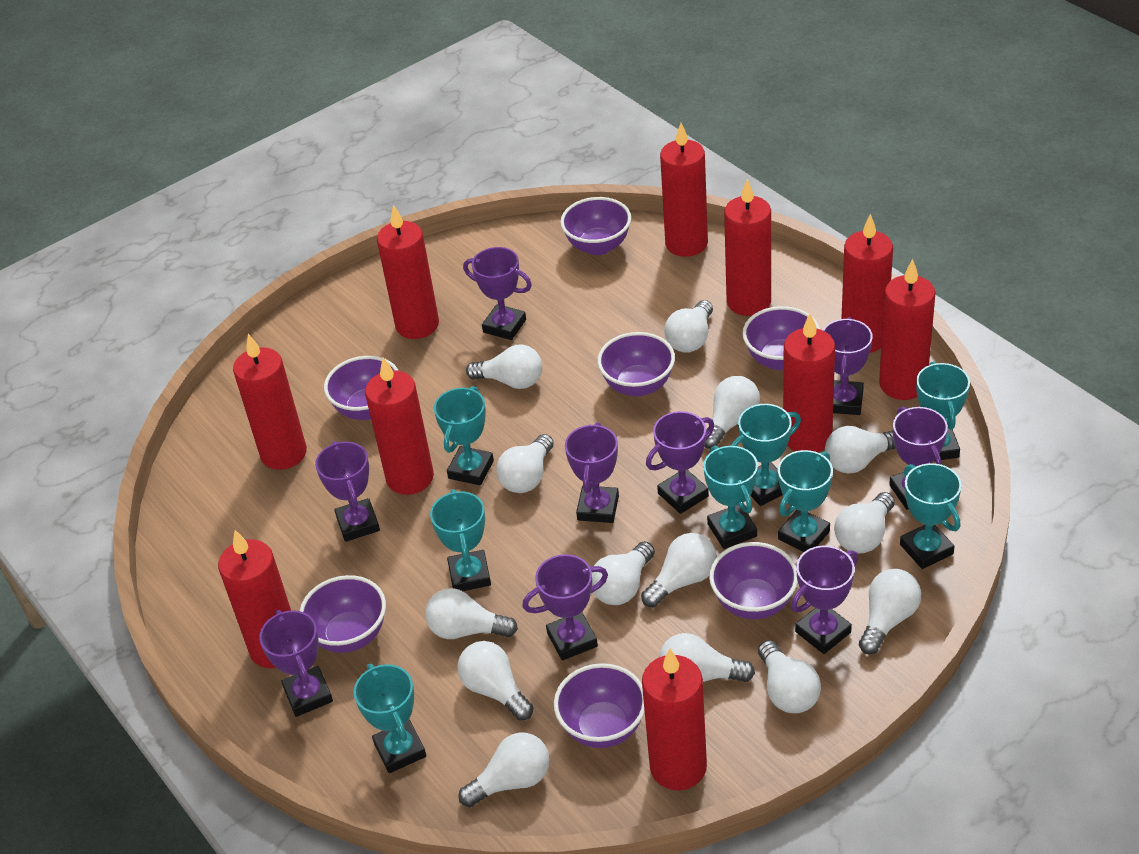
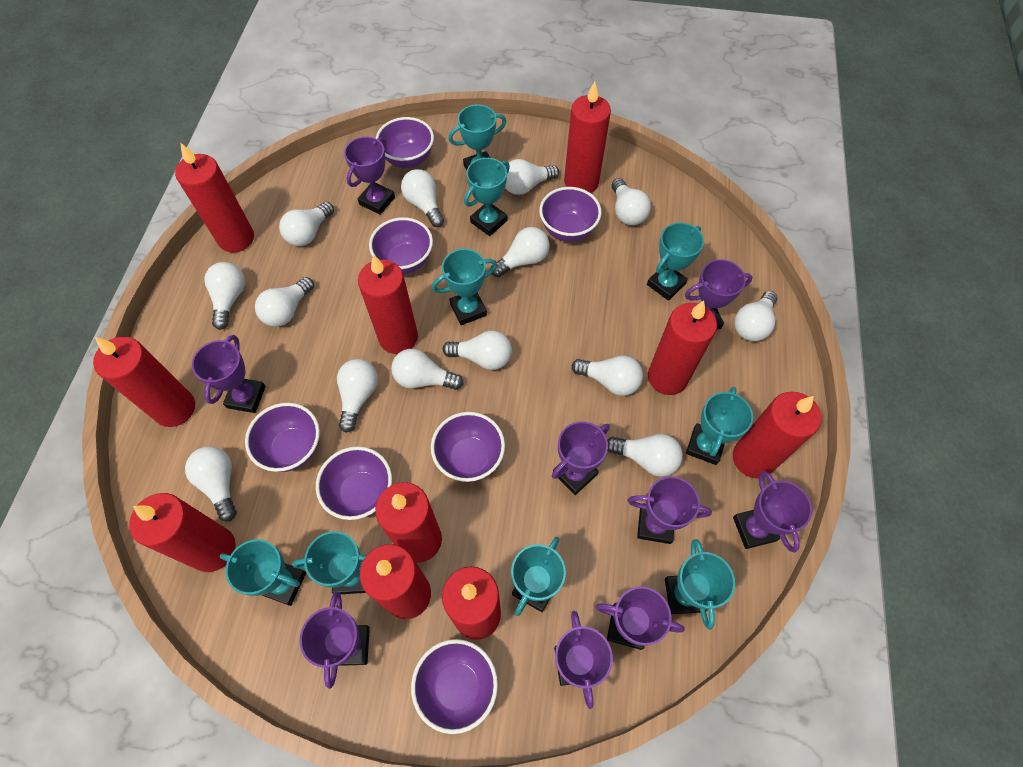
turquoise trophy: 8 -> 9

